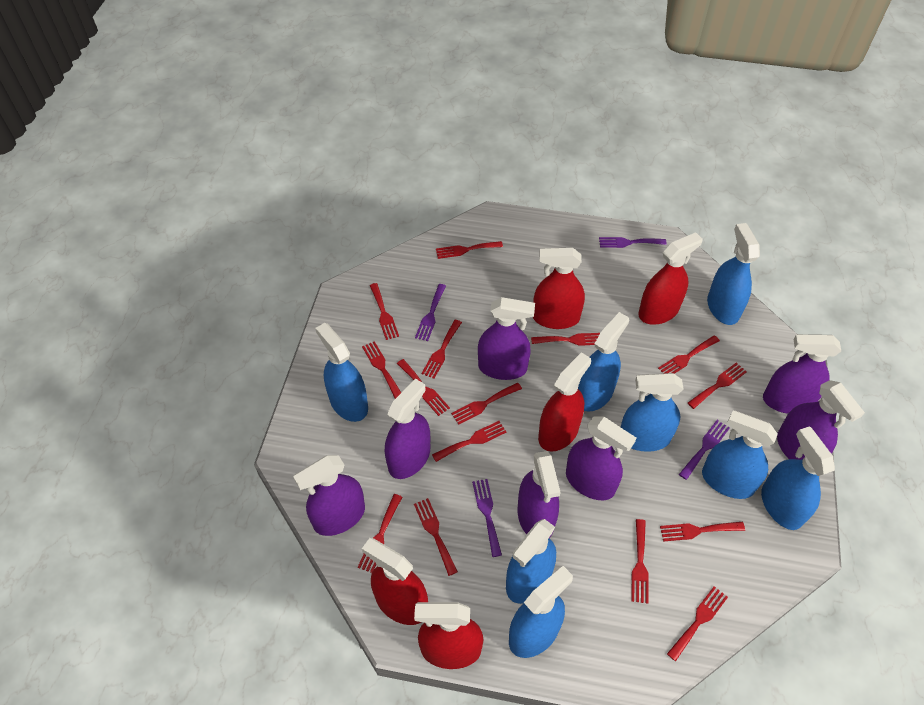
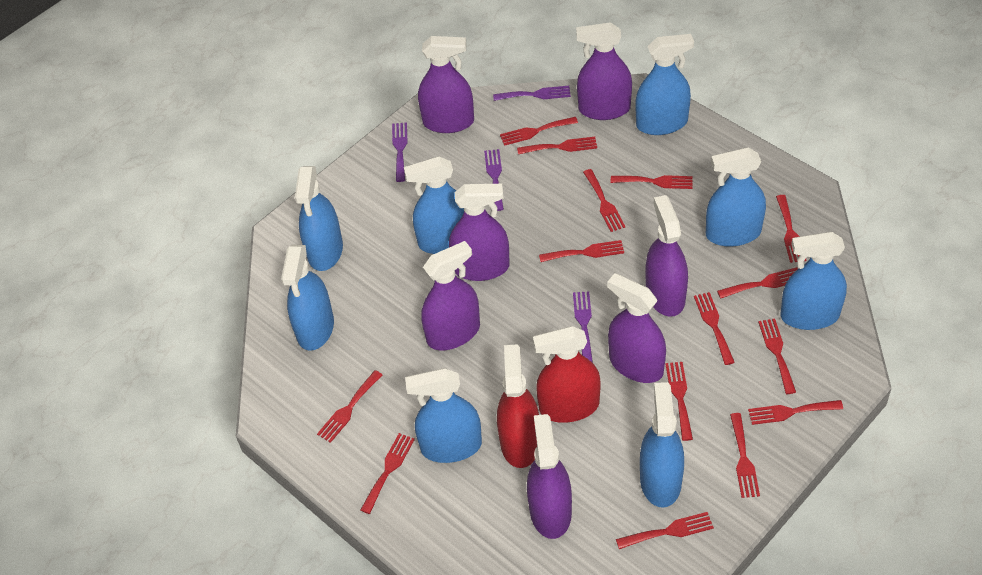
red spray bottle: 5 -> 2

